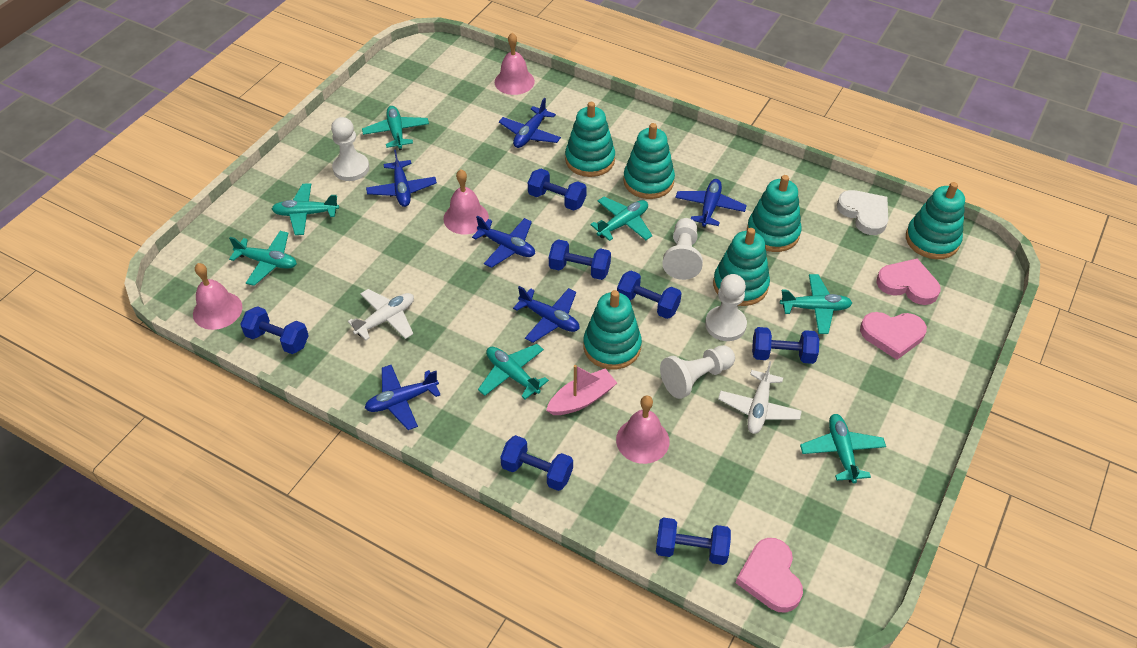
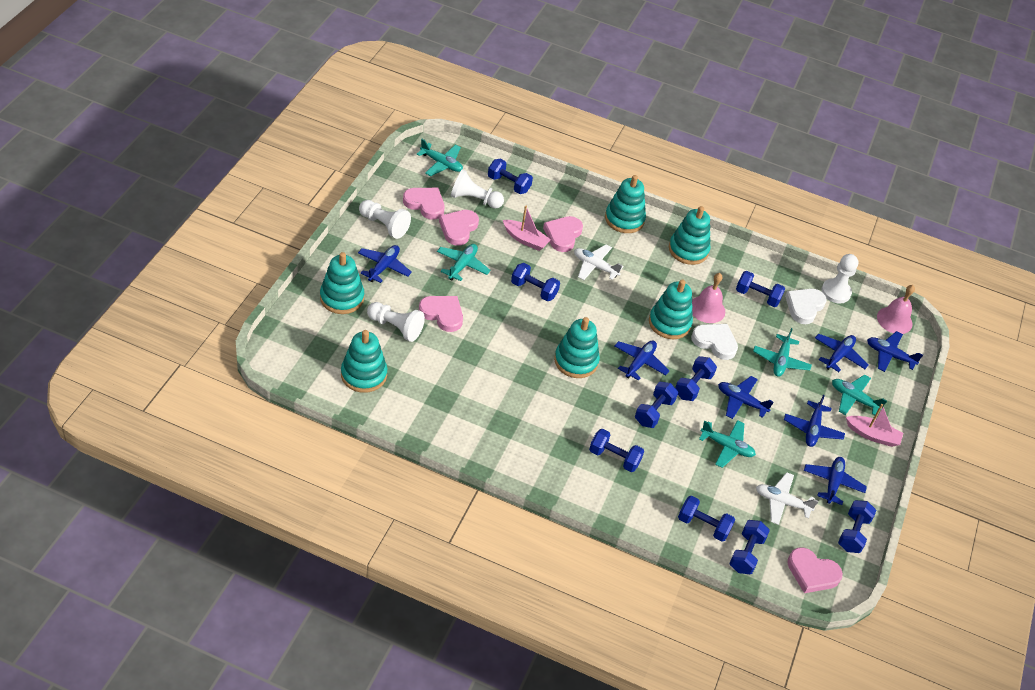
blue dumbbell: 7 -> 9
blue plane: 6 -> 7
pink bell: 4 -> 2
pink boat: 1 -> 2
pink heart: 3 -> 5
turquoise plane: 7 -> 5
white heart: 1 -> 2

